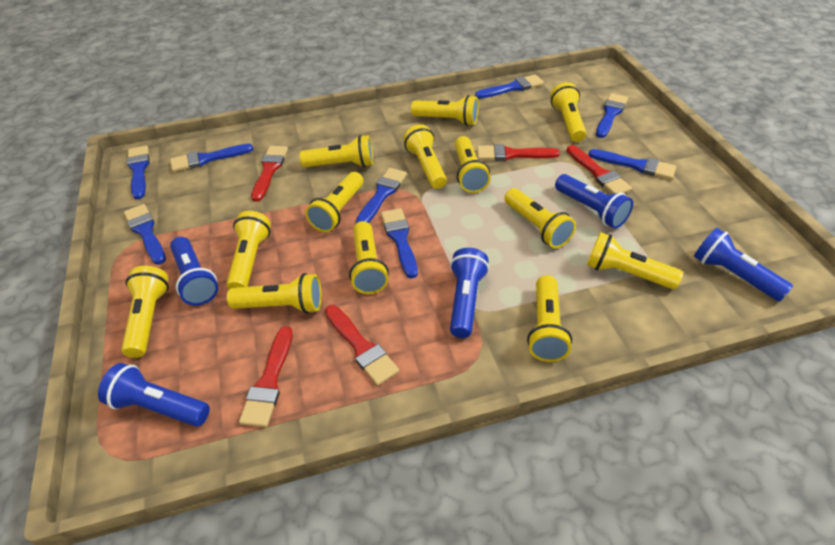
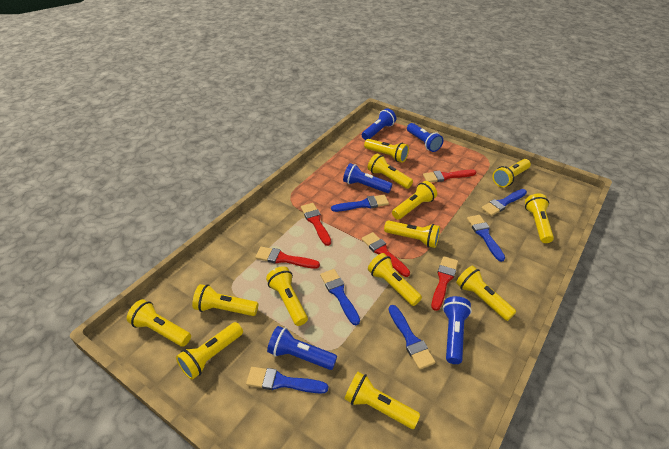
blue brush: 8 -> 6

